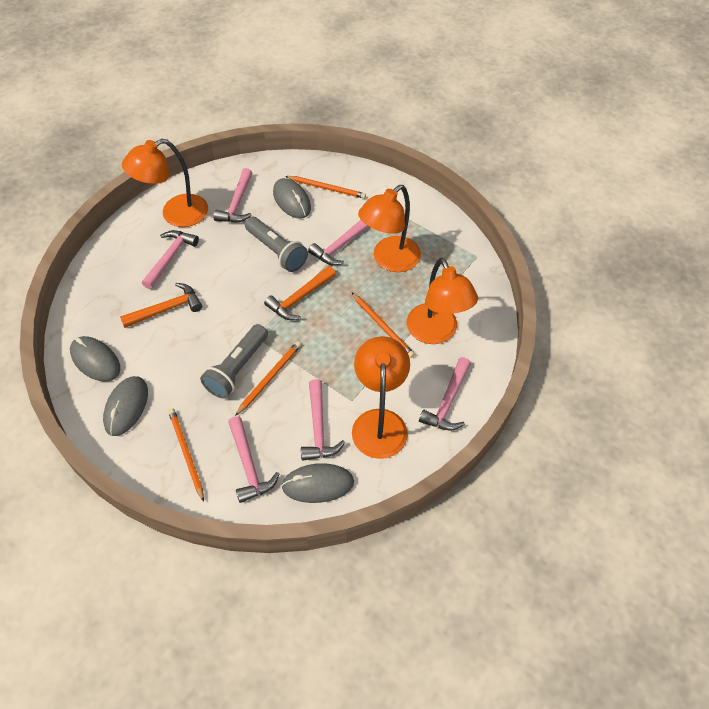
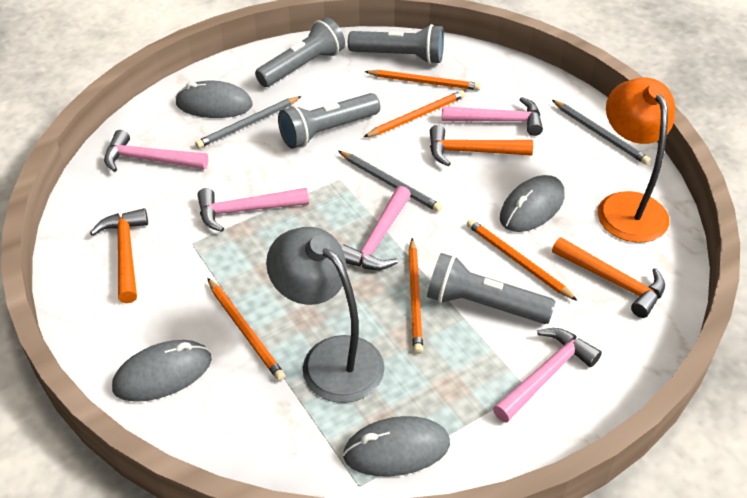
grey flashlight: 2 -> 4
grey lamp: 0 -> 1
grey pencil: 0 -> 3
orange hammer: 2 -> 3
orange lamp: 4 -> 1
orange pencil: 4 -> 5
pink hammer: 6 -> 5

